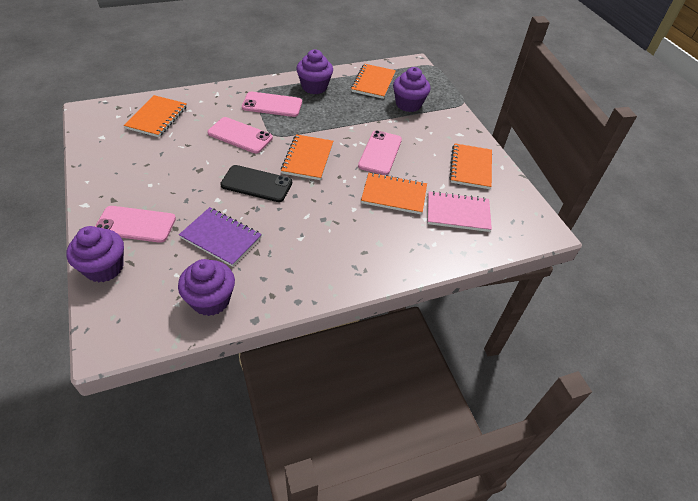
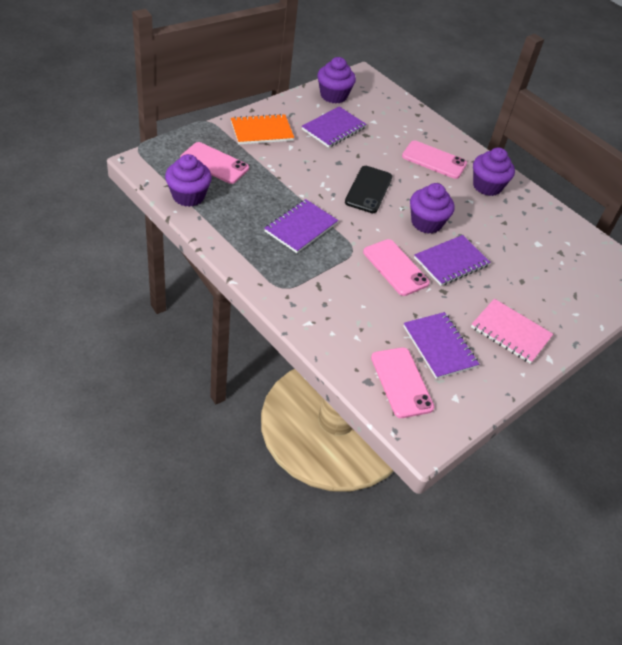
orange notebook: 5 -> 1
purple notebook: 1 -> 4

